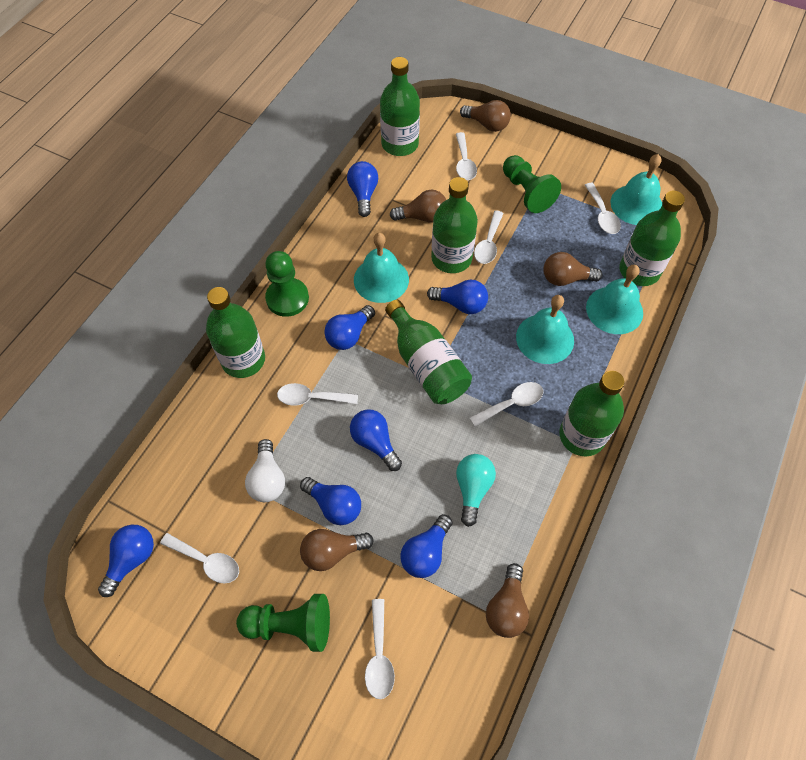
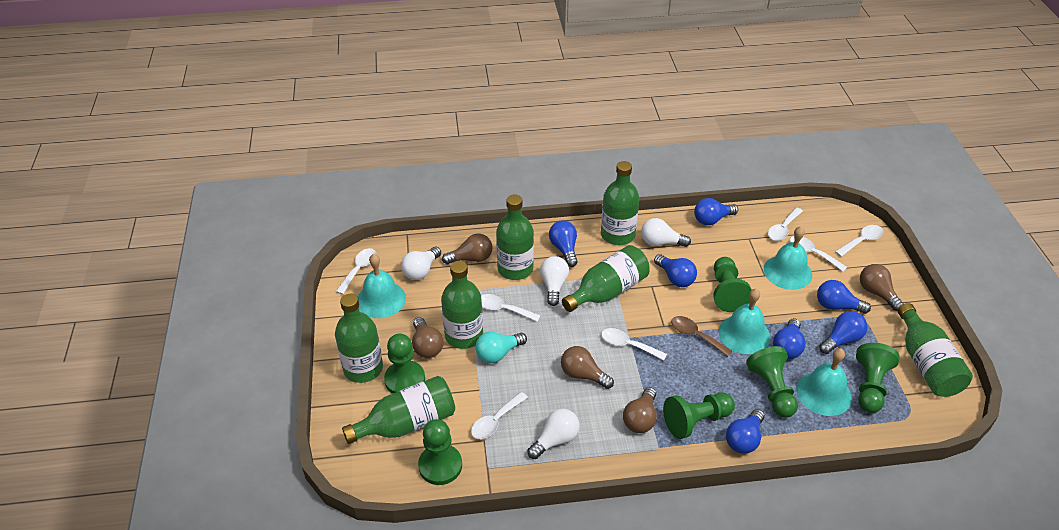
brown spoon: 0 -> 1
green bottle: 6 -> 7
green pawn: 3 -> 6
white light bulb: 1 -> 4

